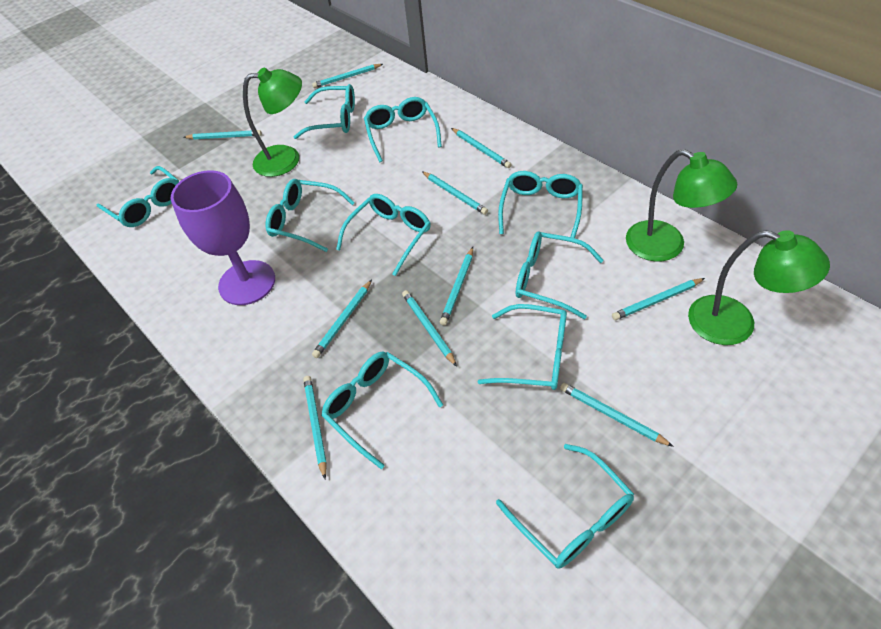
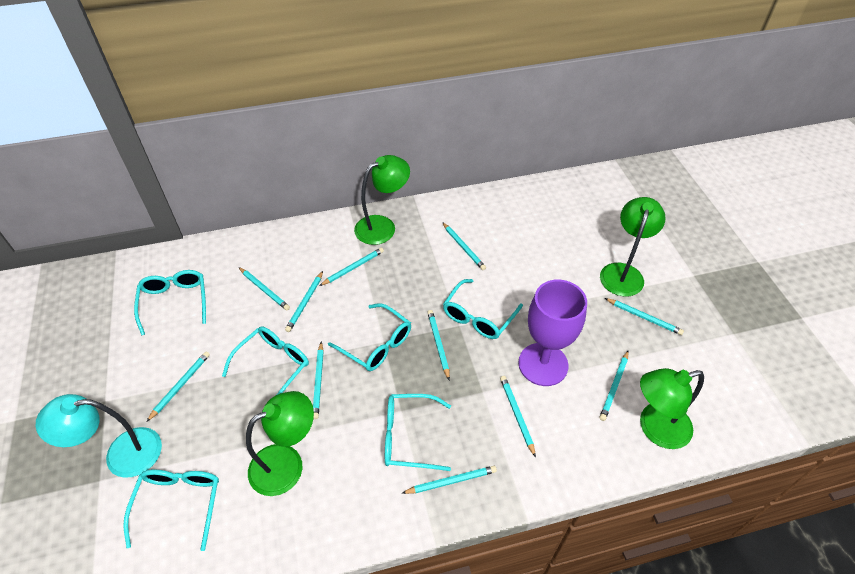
green lamp: 3 -> 4
turquoise glasses: 10 -> 6
turquoise lamp: 0 -> 1
turquoise pencil: 10 -> 11

